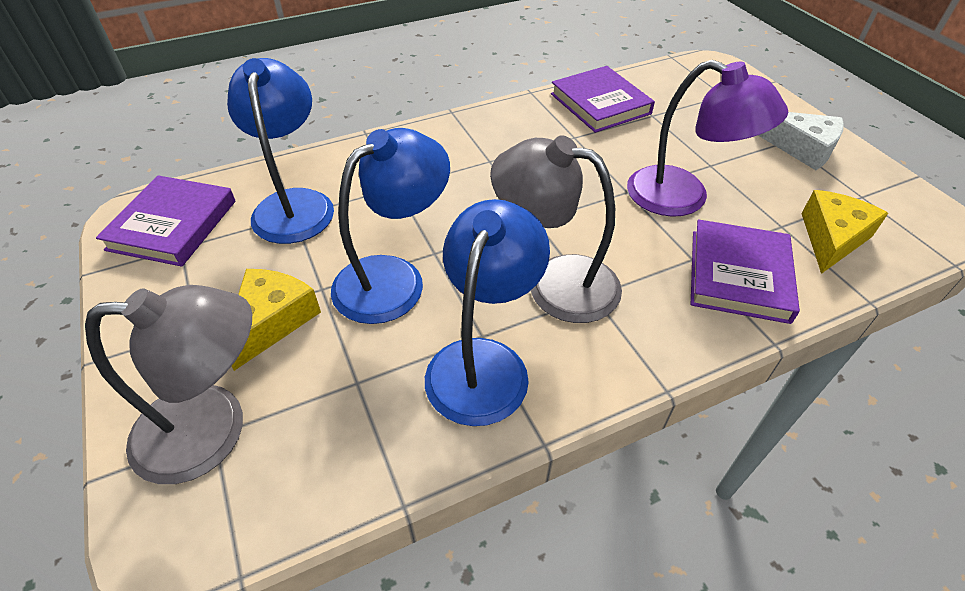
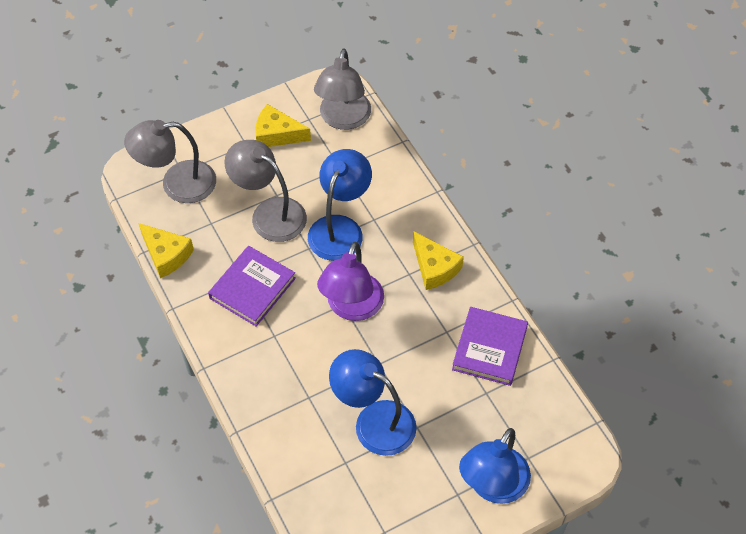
grey lamp: 2 -> 3
purple book: 3 -> 2
white cheese: 1 -> 0
yellow cheese: 2 -> 3

